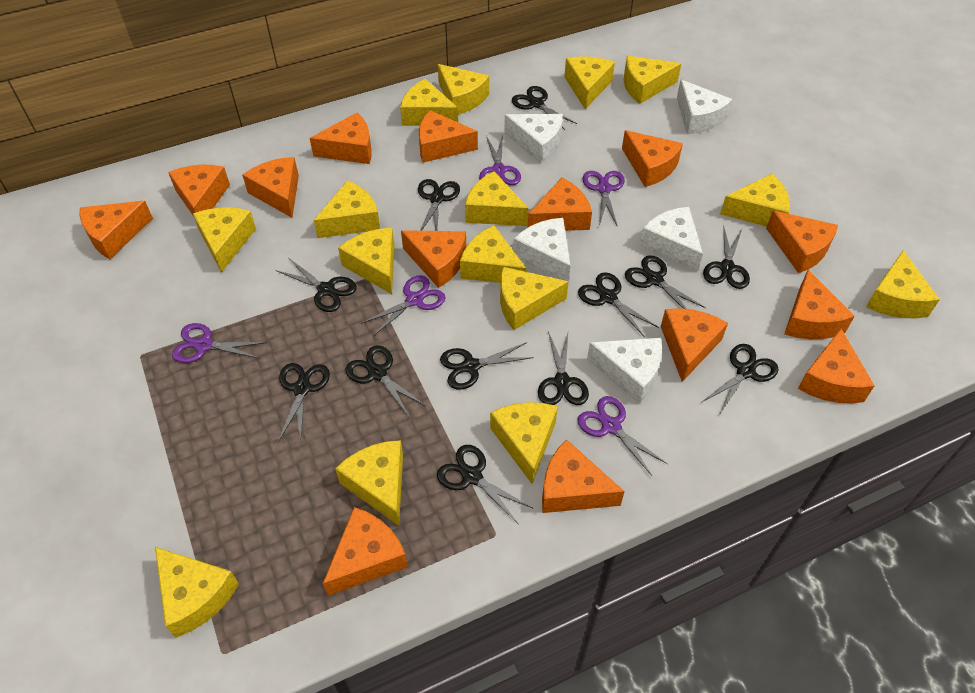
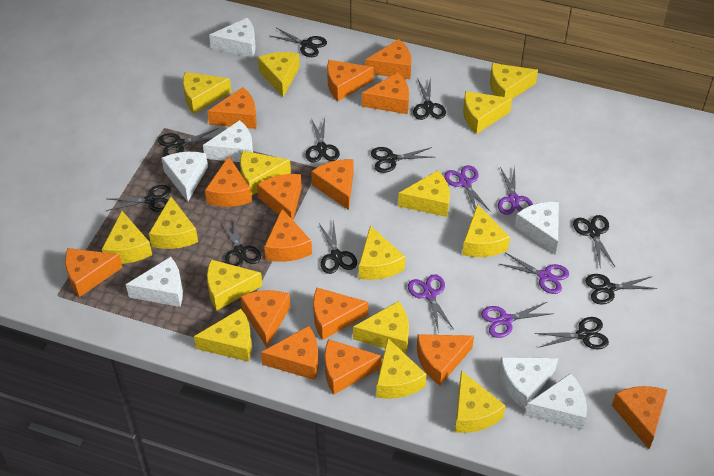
black scissors: 12 -> 11
orange cheese: 14 -> 15
white cheese: 5 -> 7

